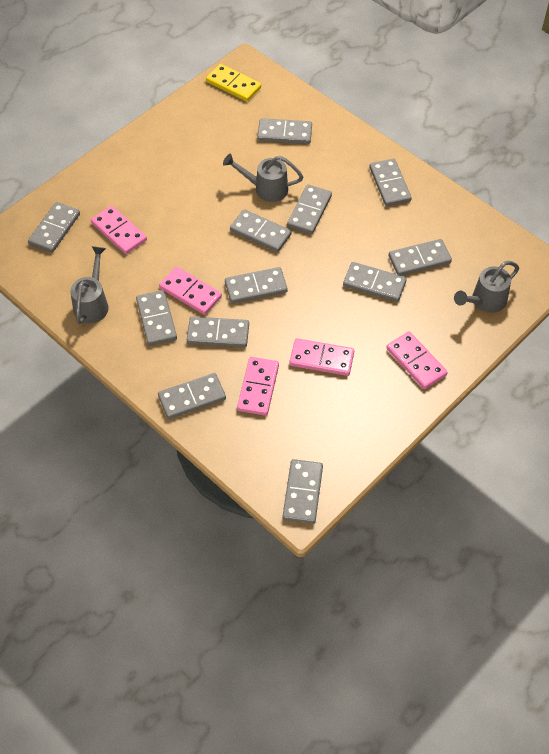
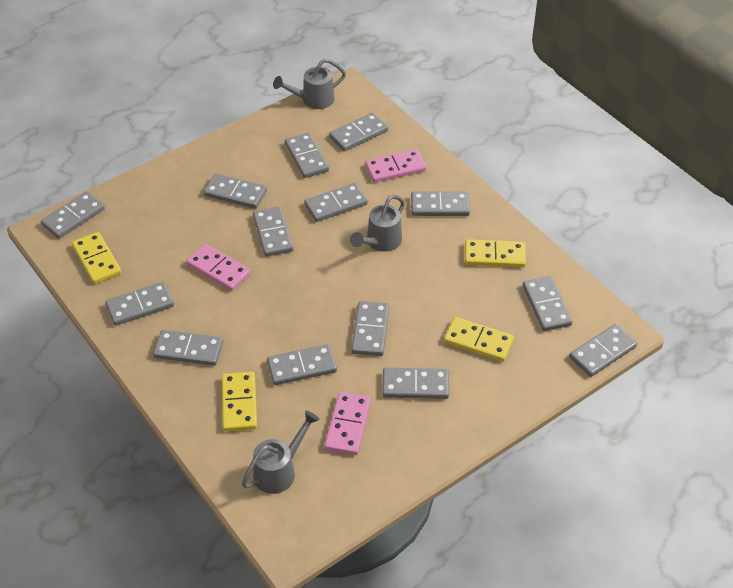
grey domino: 12 -> 14
pink domino: 5 -> 3
yellow domino: 1 -> 4

